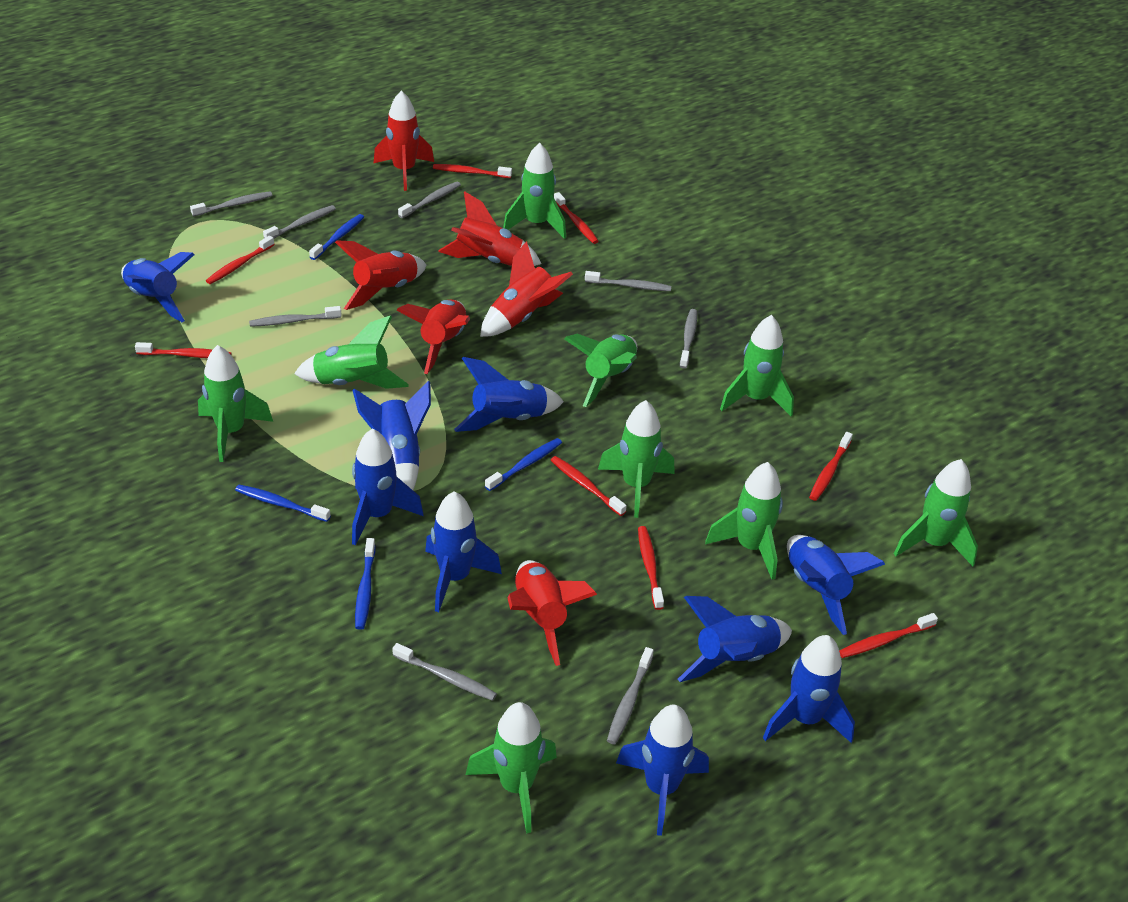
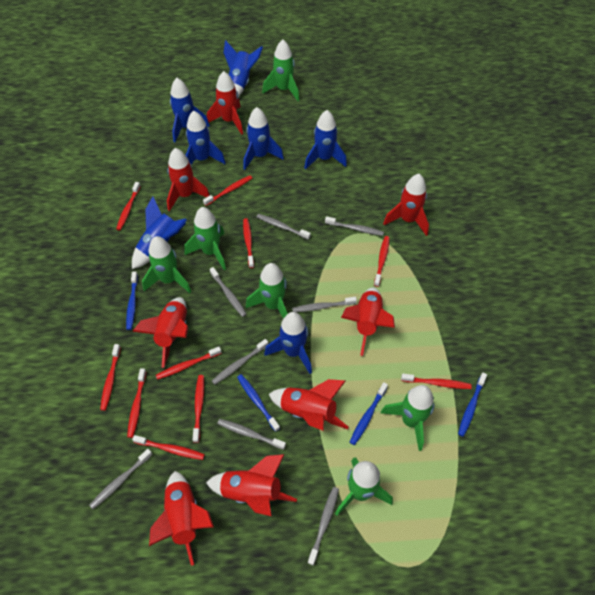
blue rocket: 9 -> 7
green rocket: 9 -> 6
red rocket: 6 -> 8
red toothbrush: 8 -> 10

